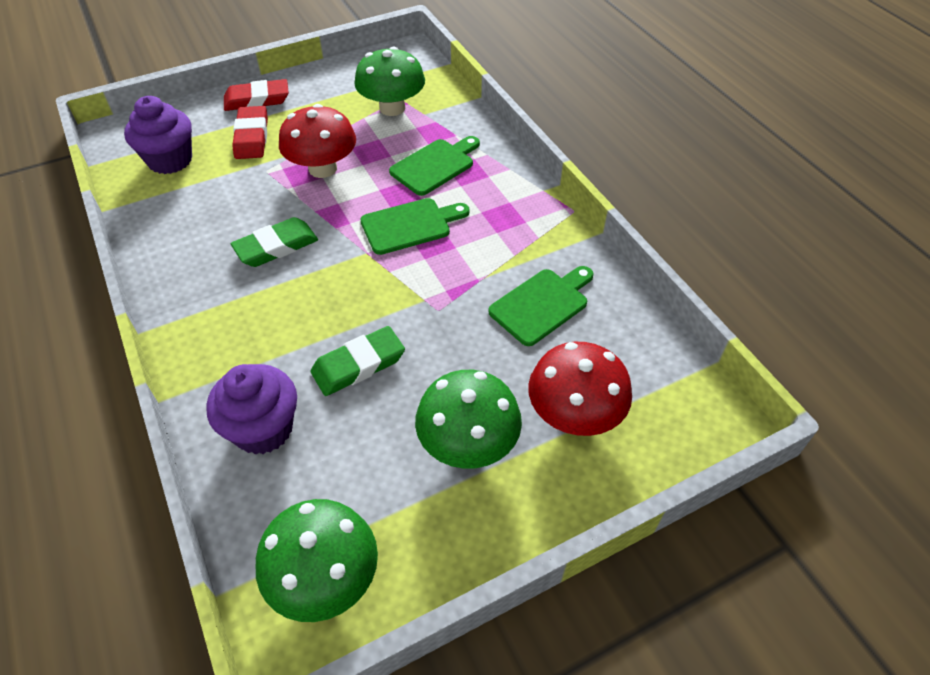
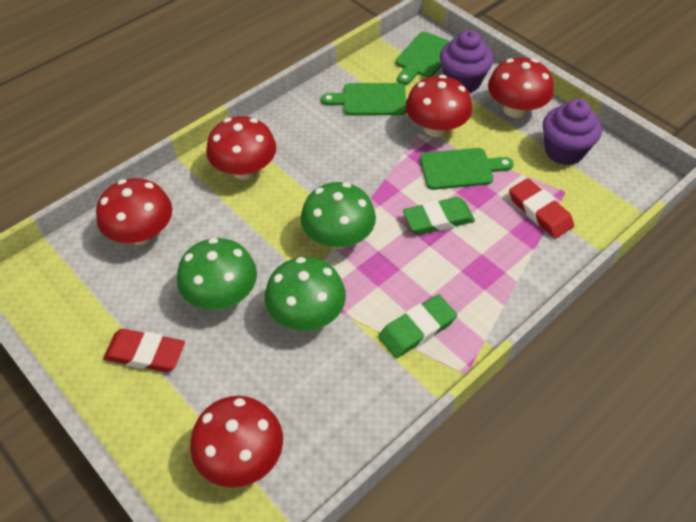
red mushroom: 2 -> 5

